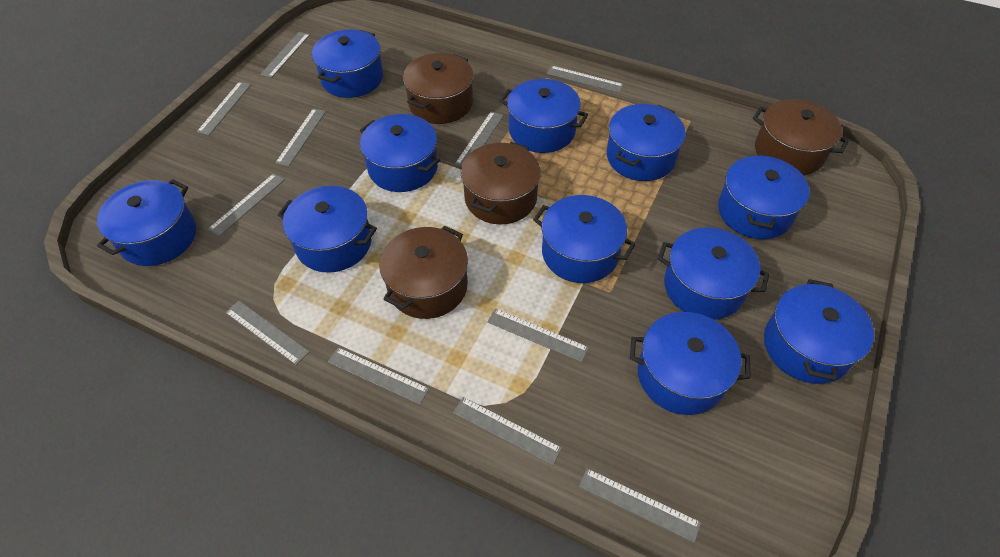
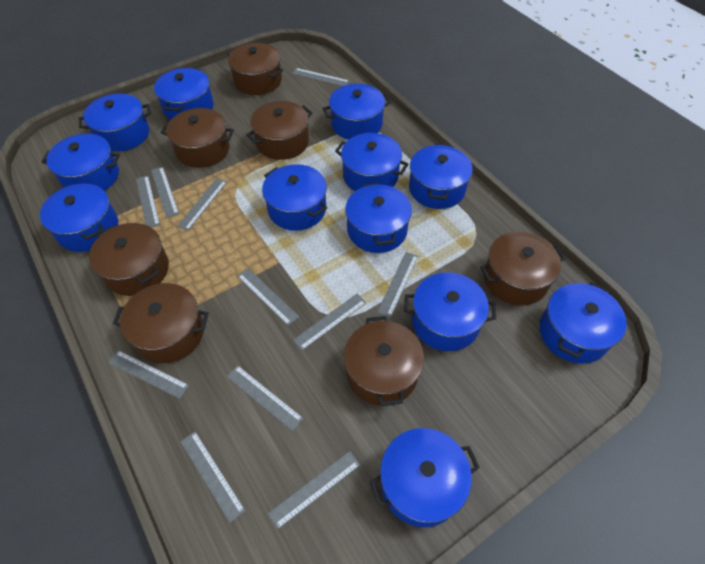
blue pot: 11 -> 12
brown pot: 4 -> 7

